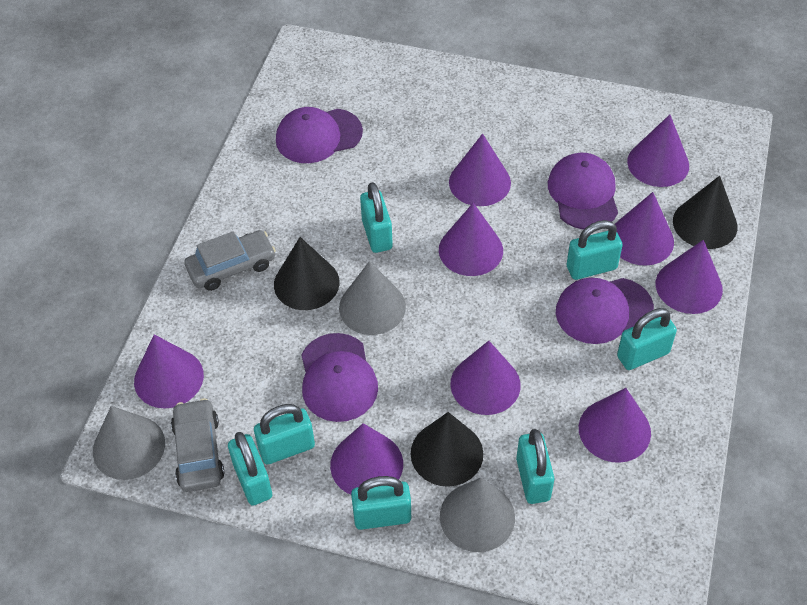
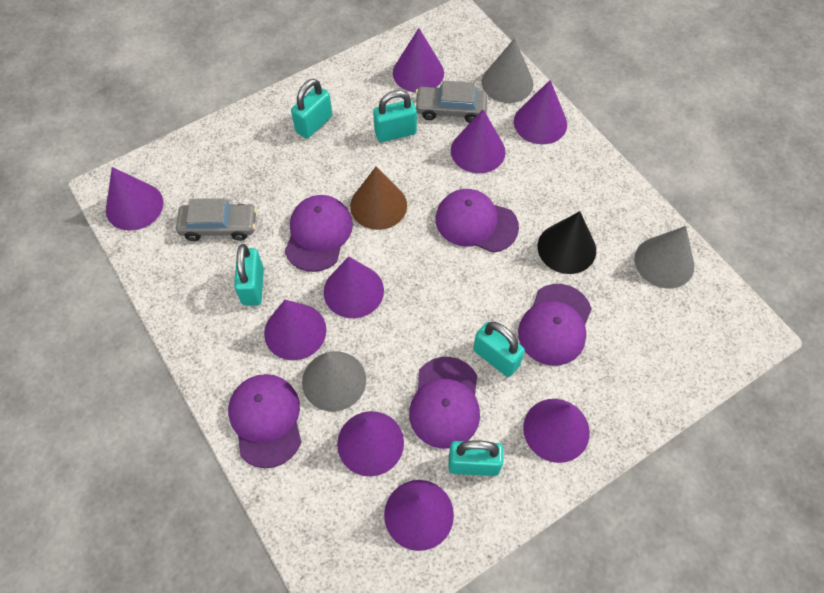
black cone: 3 -> 1
brown cone: 0 -> 1
purple cap: 4 -> 5
turquoise padlock: 7 -> 5

